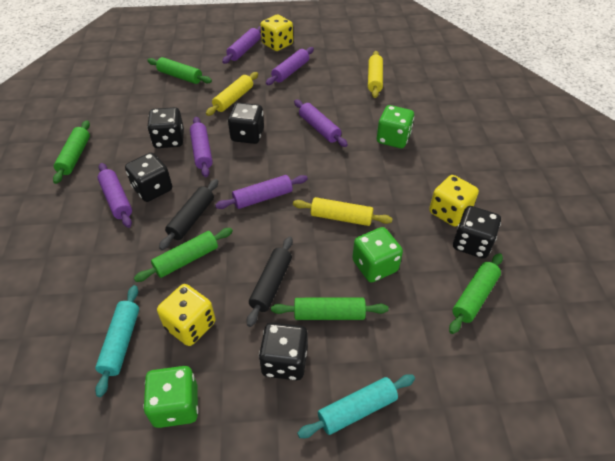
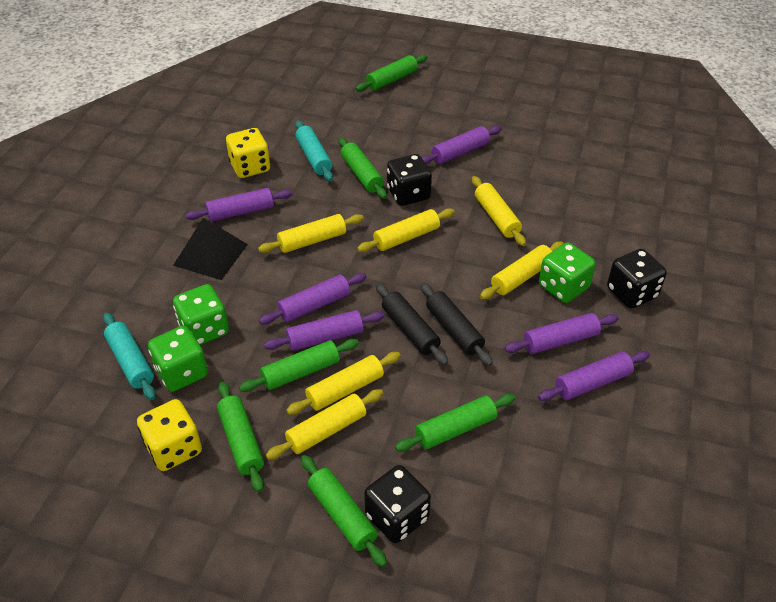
black dice: 5 -> 3
black pyramid: 0 -> 1
green rolling pin: 5 -> 6
yellow dice: 3 -> 2
yellow rolling pin: 3 -> 6

